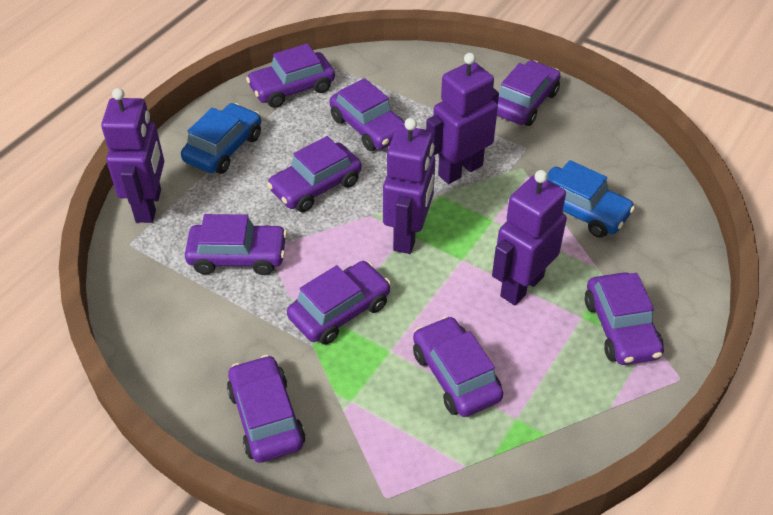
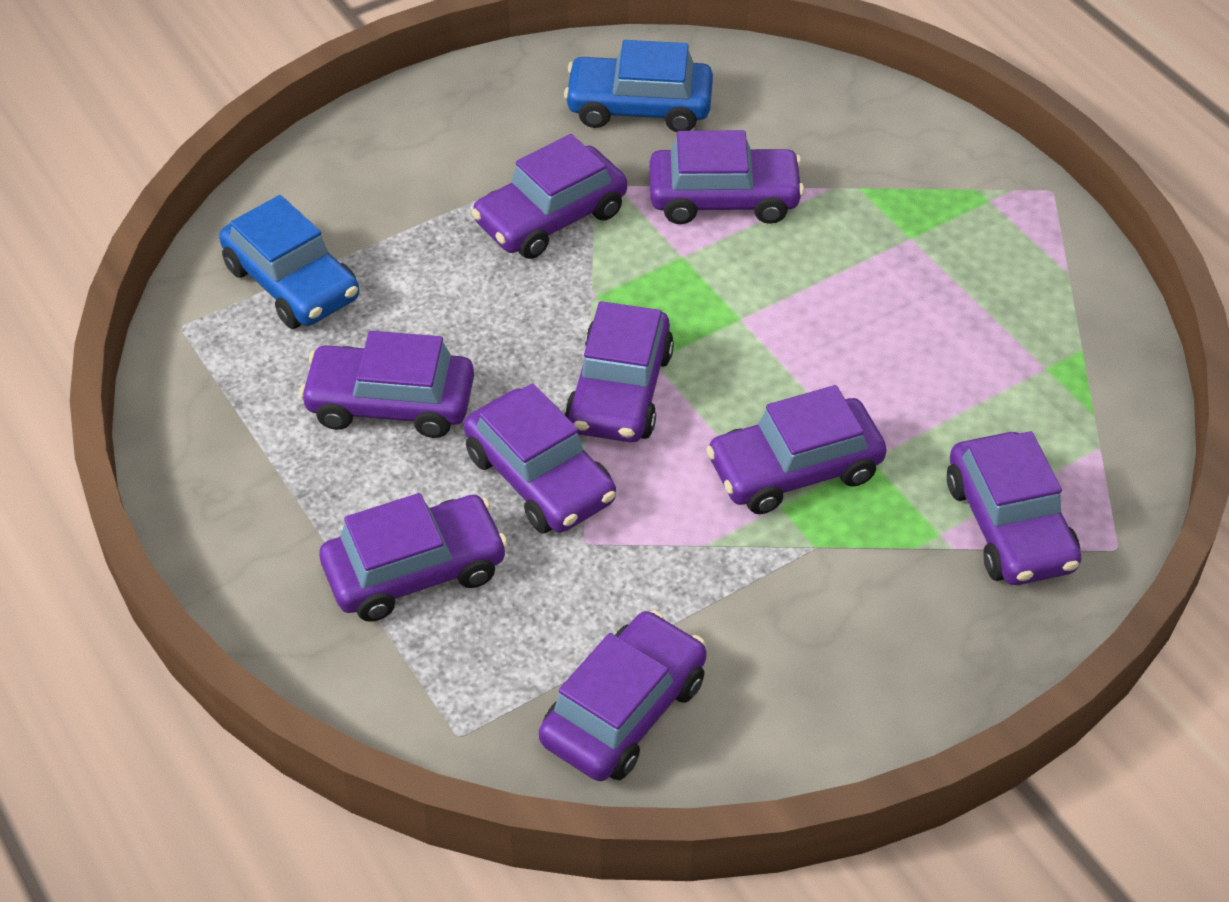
purple robot: 4 -> 0

